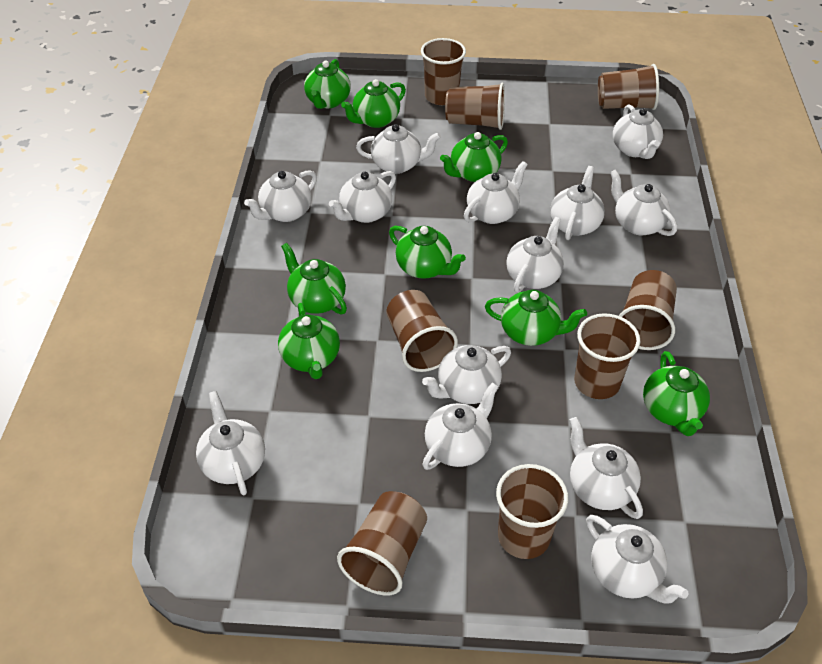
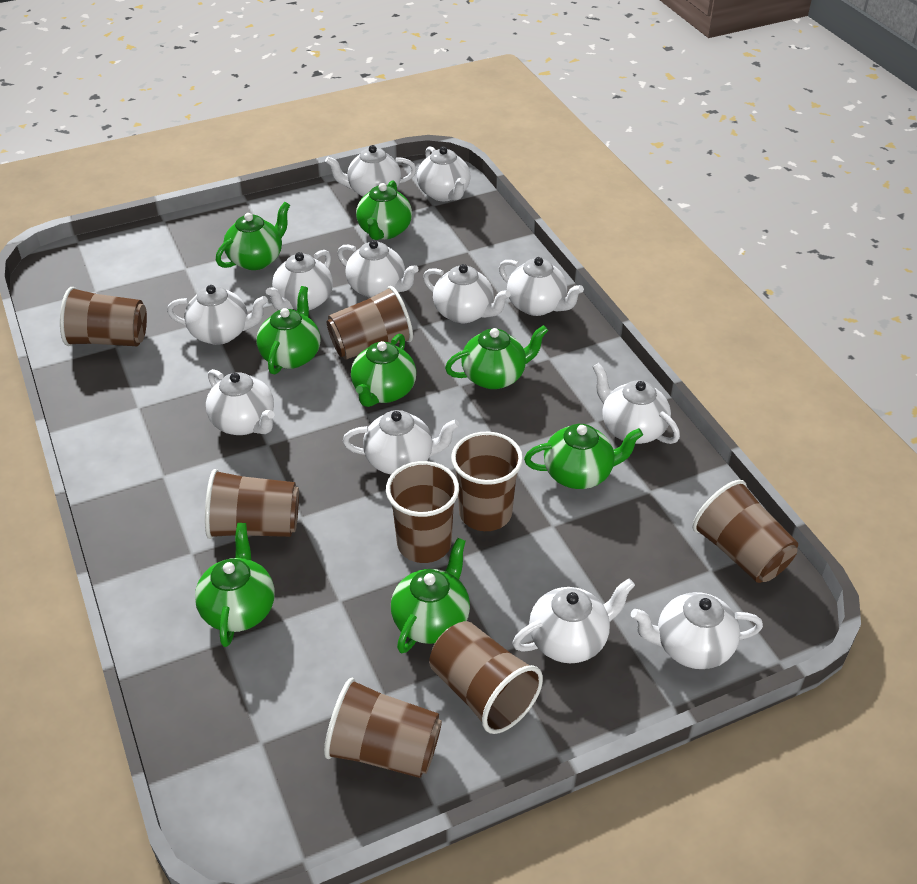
white teapot: 13 -> 12

